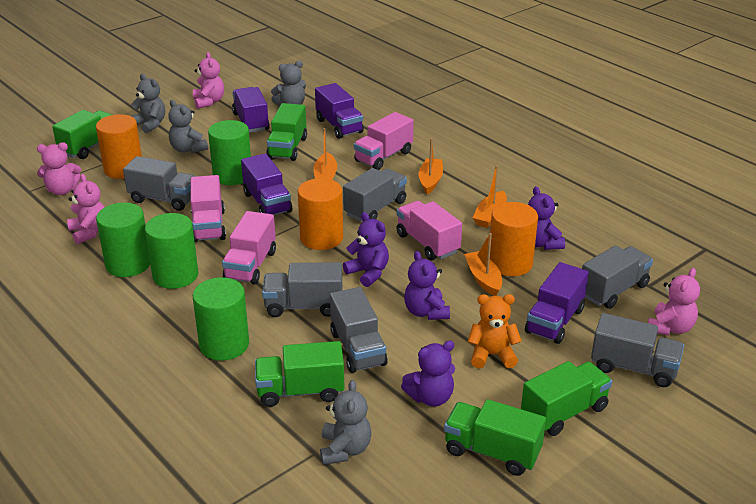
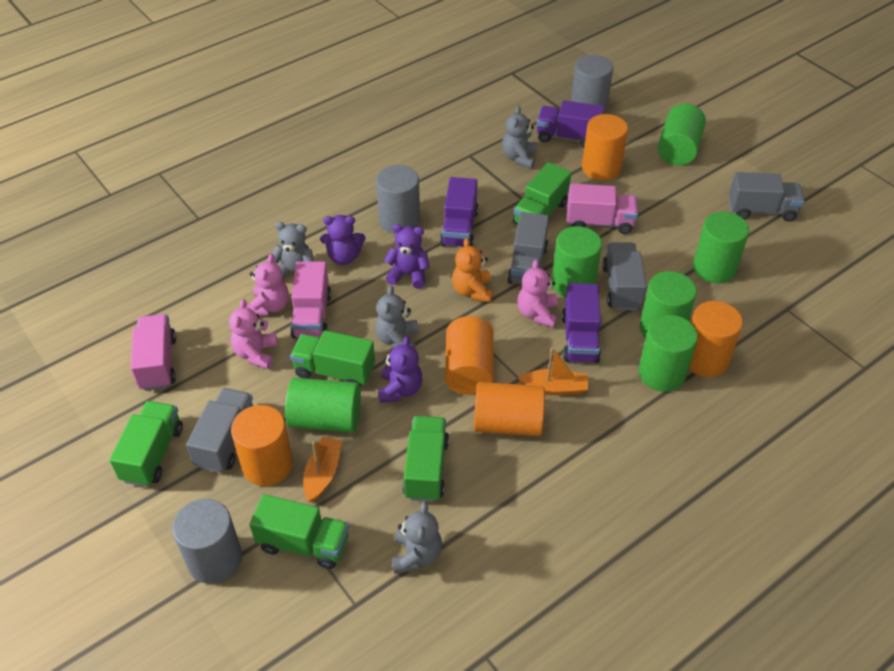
green cylinder: 4 -> 6
grey cylinder: 0 -> 3
grey truck: 6 -> 4
orange boat: 4 -> 2
orange cylinder: 3 -> 5
pink teddy bear: 4 -> 3
pink truck: 4 -> 3
purple teddy bear: 4 -> 3
purple truck: 4 -> 3

